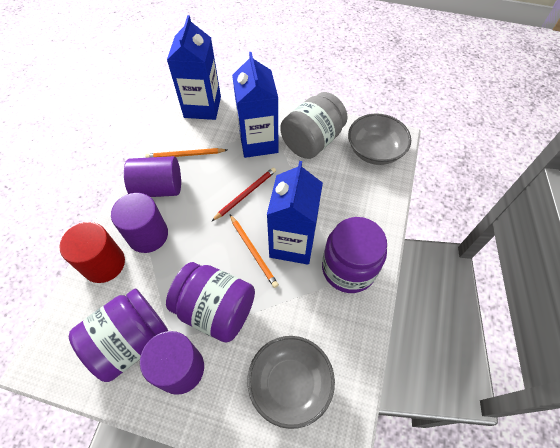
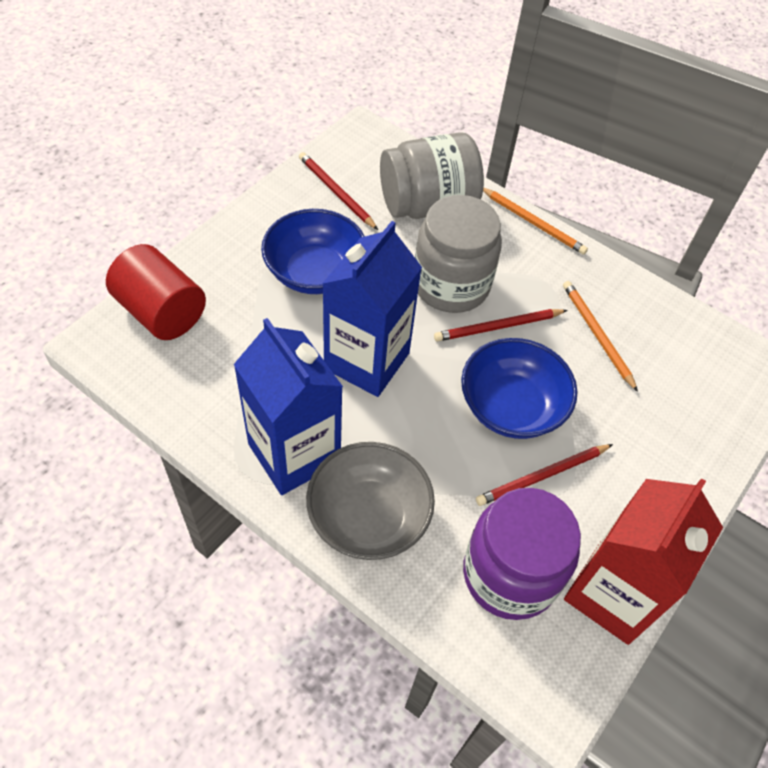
blue bowl: 0 -> 2
blue carton: 3 -> 2
grey bowl: 2 -> 1
grey jar: 1 -> 2
purple cylinder: 3 -> 0
purple jar: 3 -> 1
red carton: 0 -> 1
red pencil: 1 -> 3

